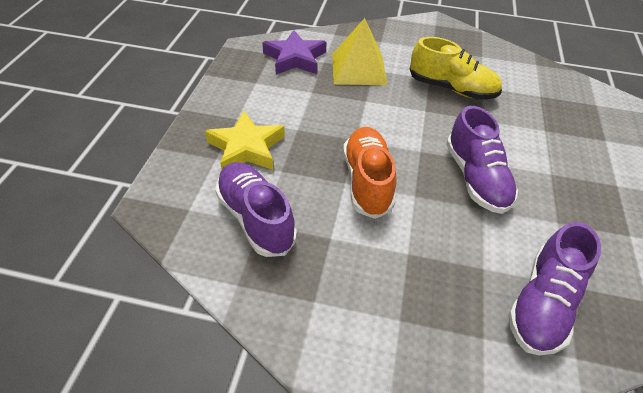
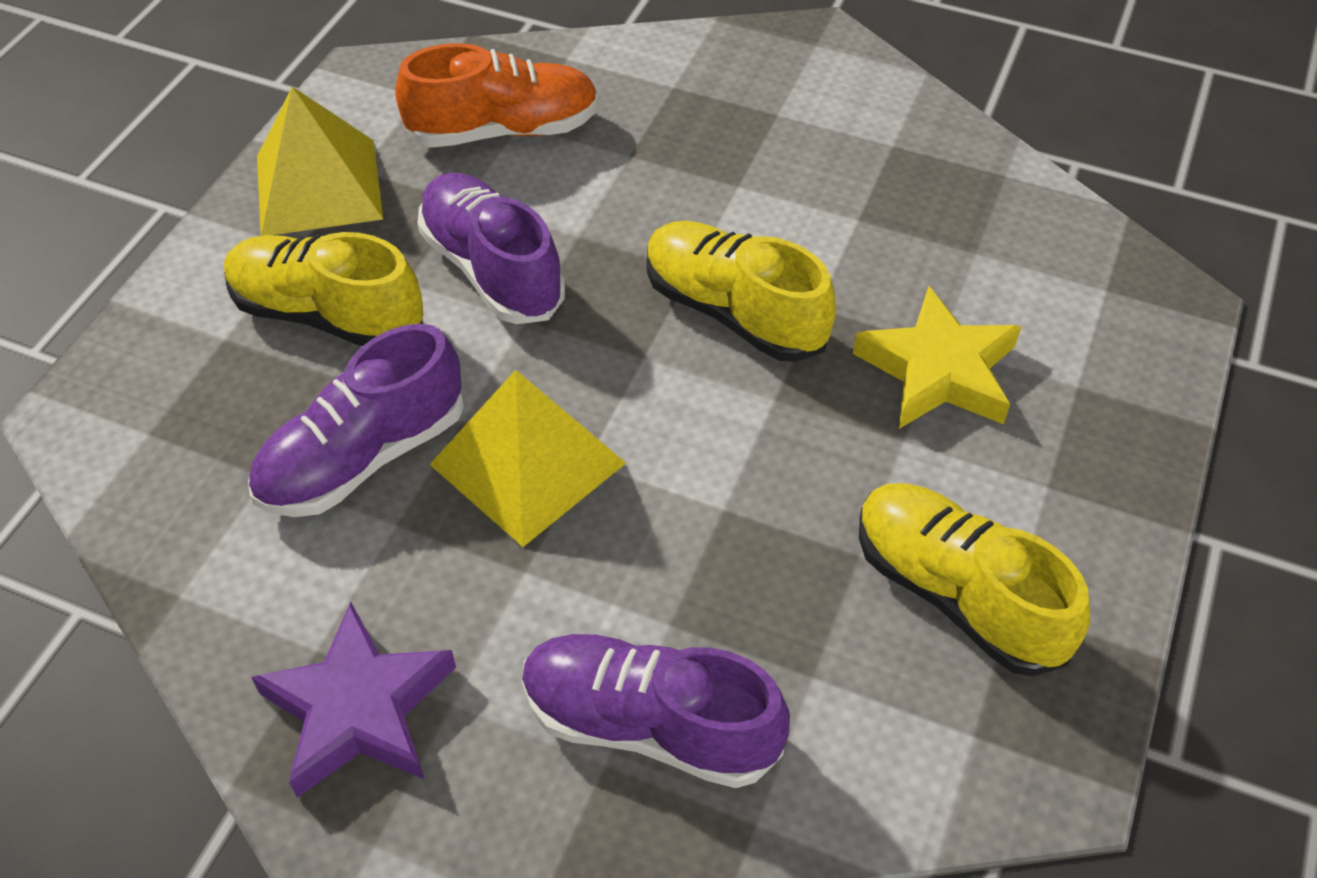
yellow pyramid: 1 -> 2
yellow shoe: 1 -> 3

